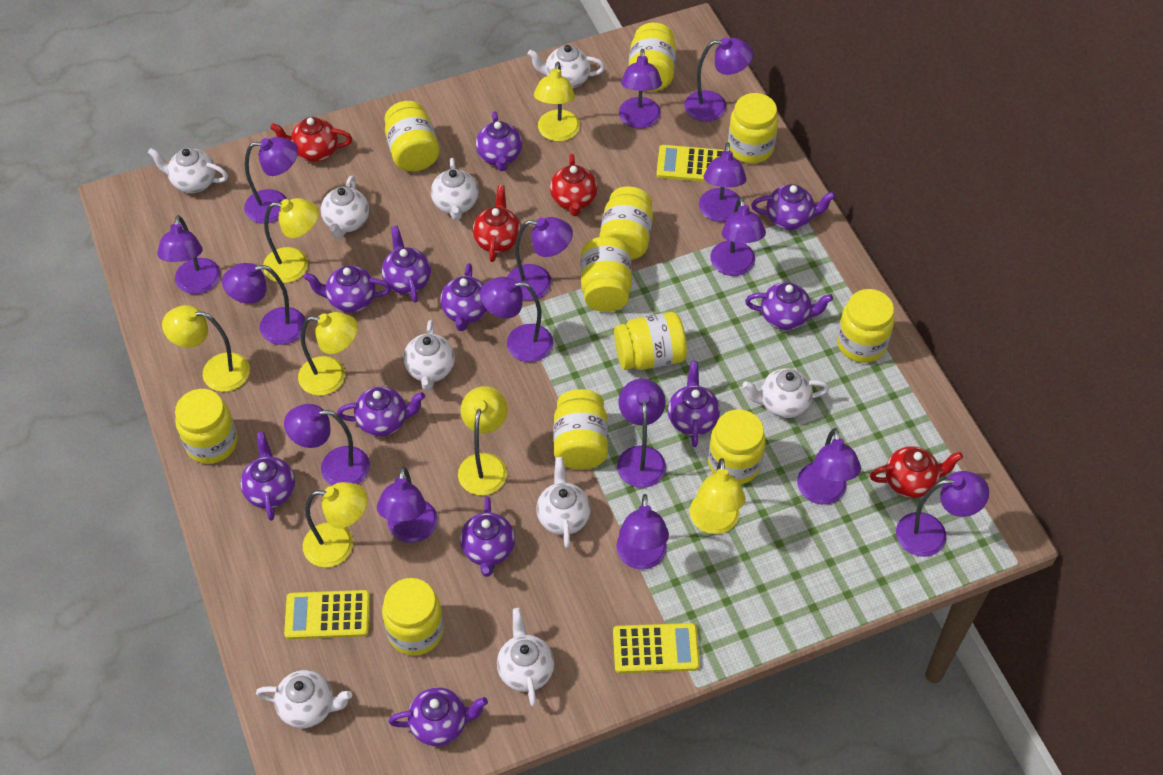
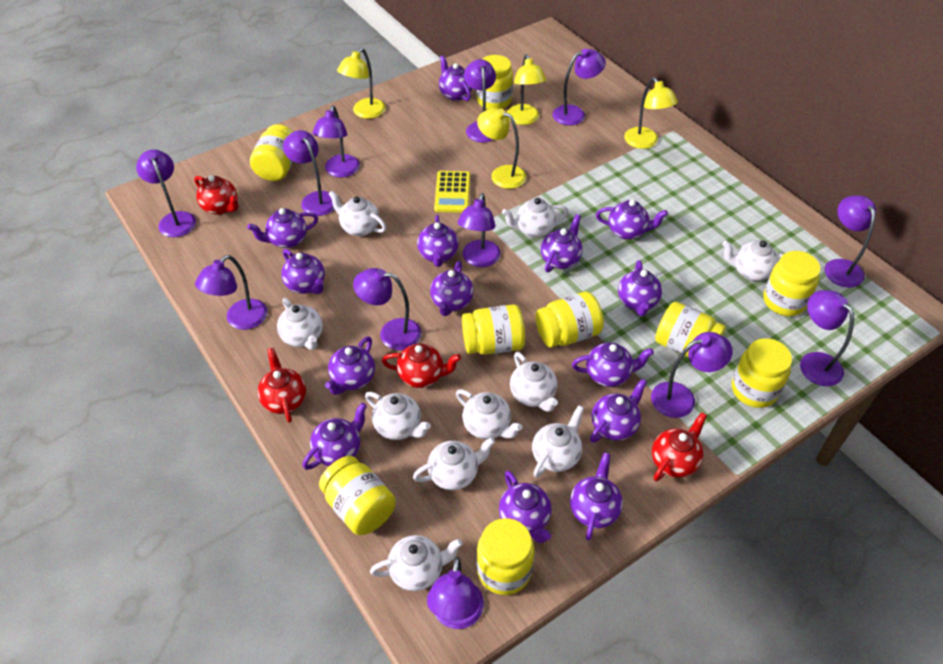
purple lamp: 15 -> 12
purple teapot: 11 -> 14
white teapot: 9 -> 10
yellow calculator: 3 -> 1
yellow jar: 11 -> 9
yellow lamp: 7 -> 4

